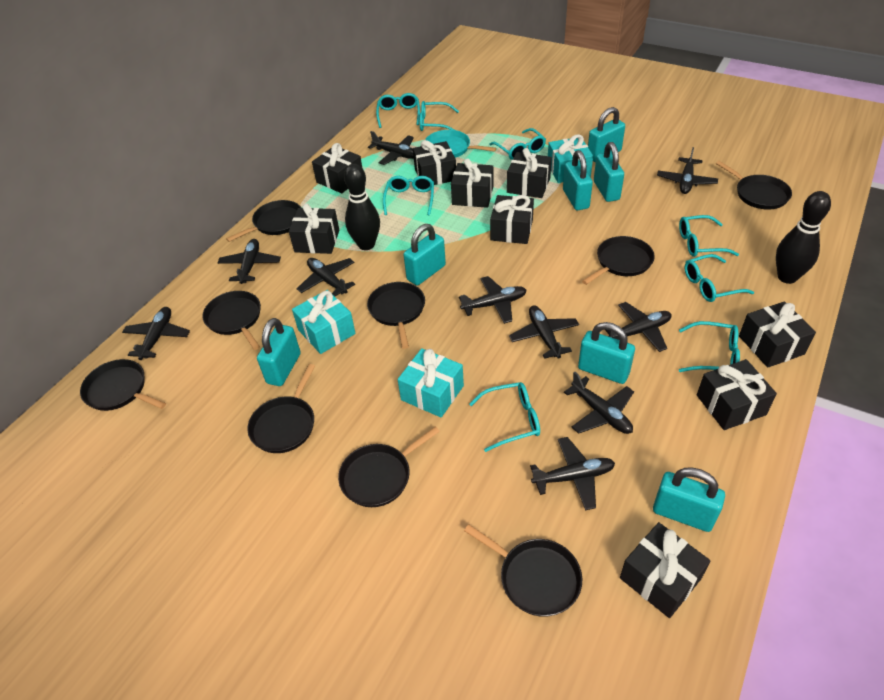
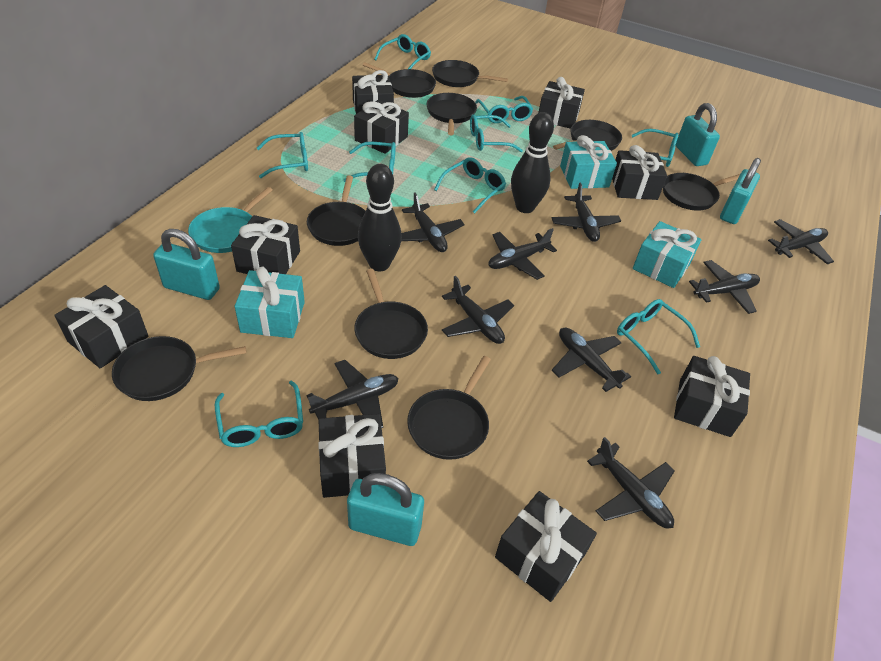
black plane: 10 -> 9
turquoise glasses: 8 -> 9
turquoise padlock: 7 -> 4

